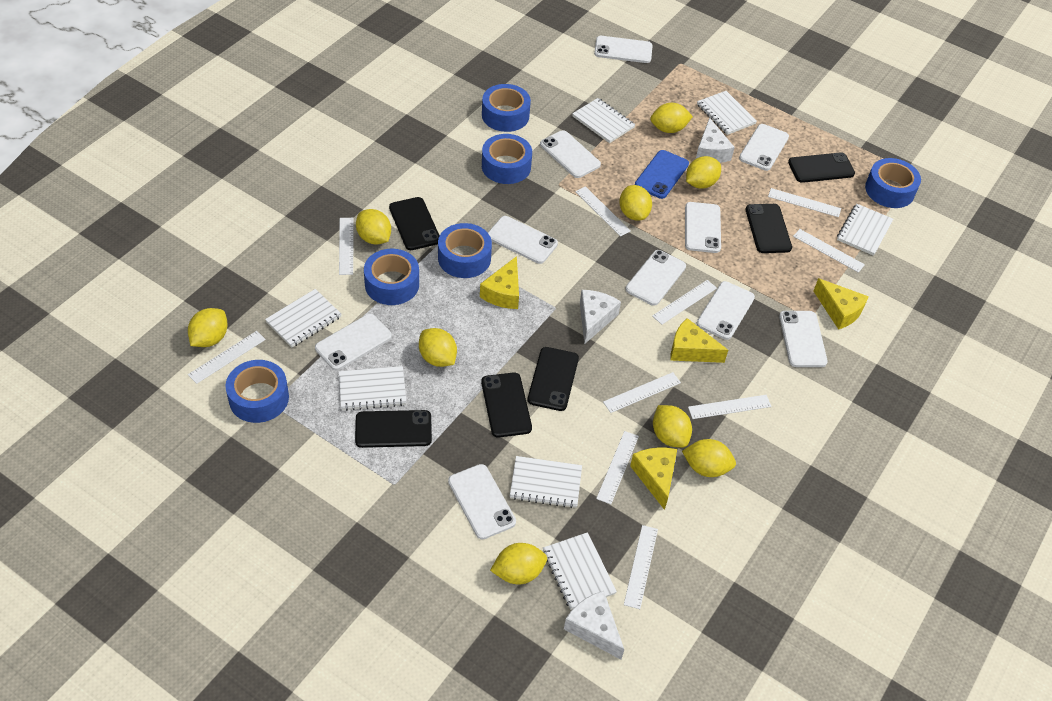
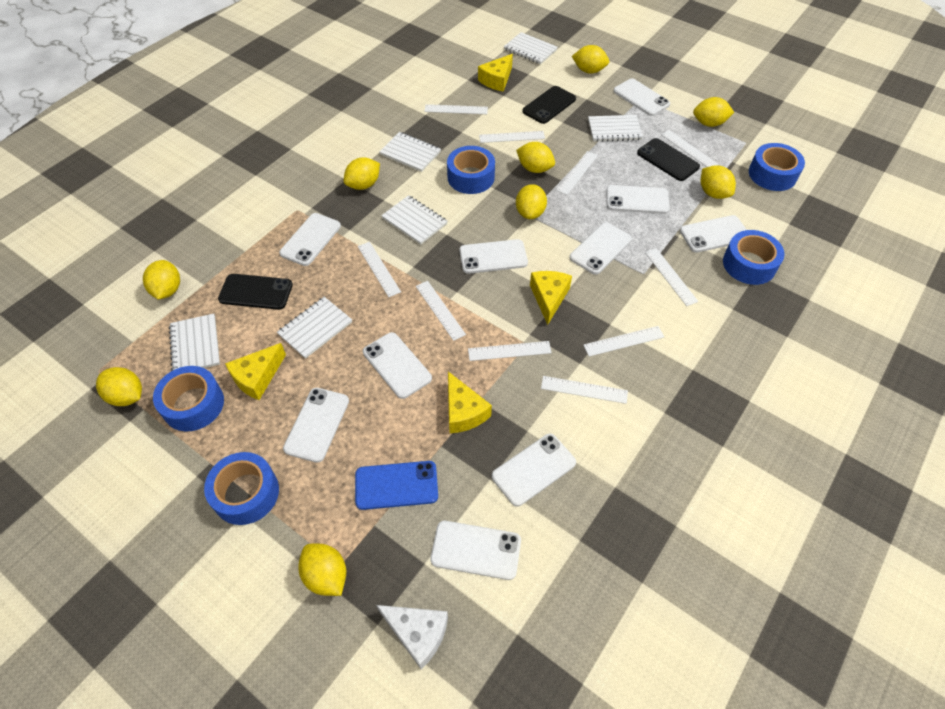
black phone: 6 -> 3
blue tape: 6 -> 5
white cheese: 3 -> 1
white notebook: 7 -> 6

